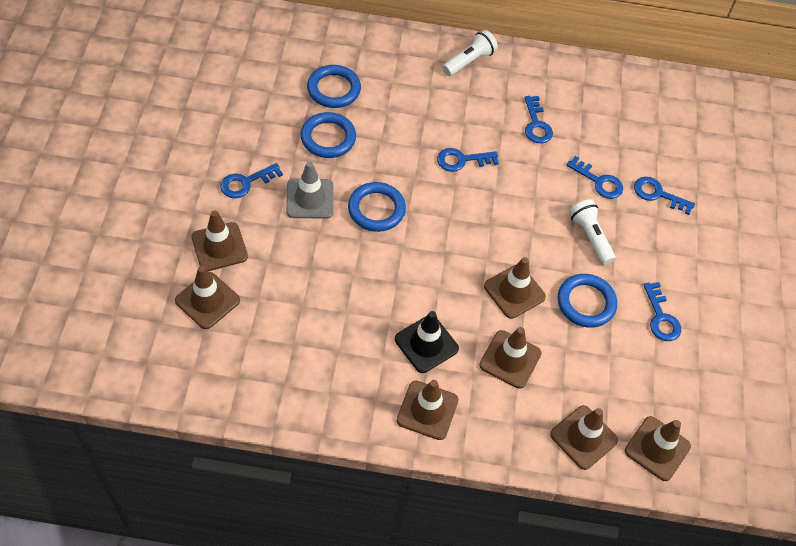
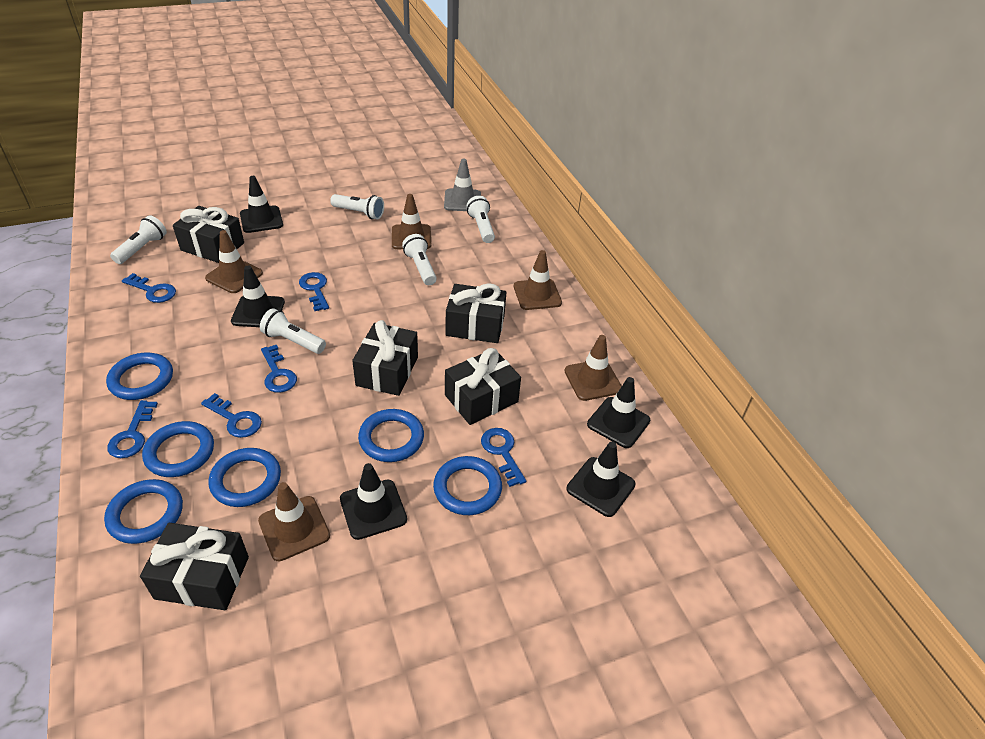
black gift: 0 -> 5
black traffic cone: 1 -> 5
blue ring: 4 -> 6
brown traffic cone: 7 -> 5
white flashlight: 2 -> 5

